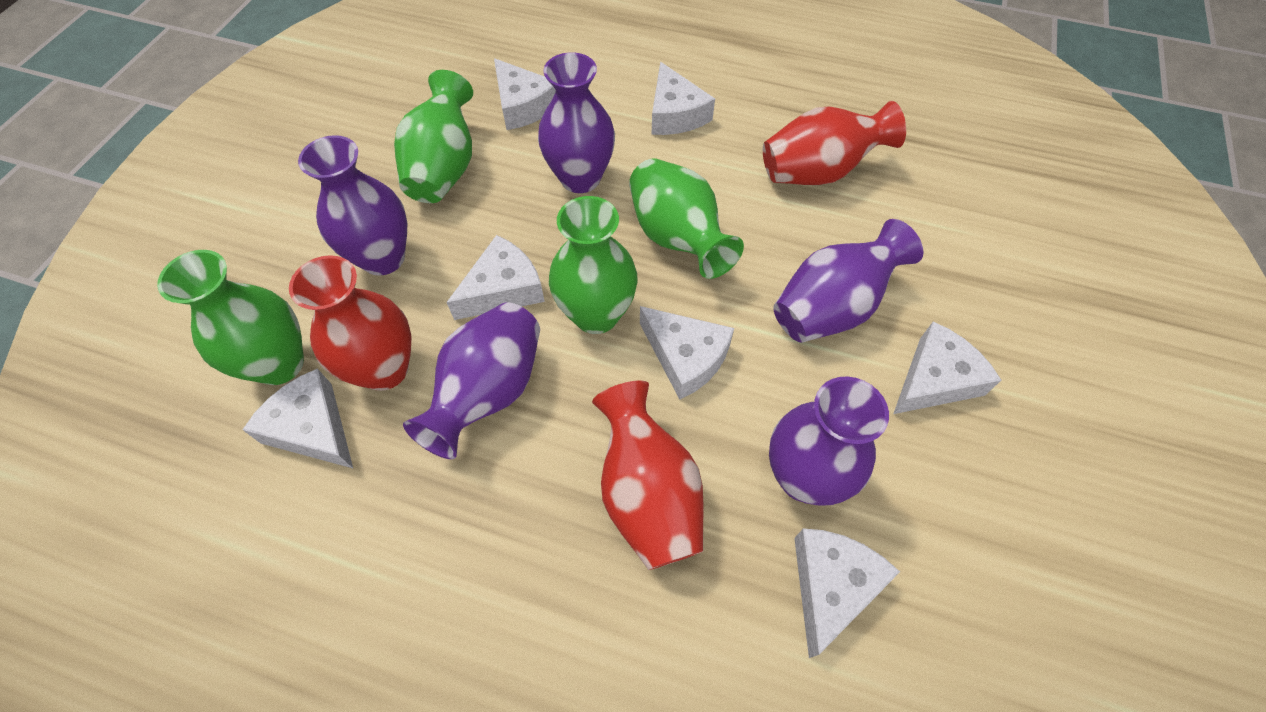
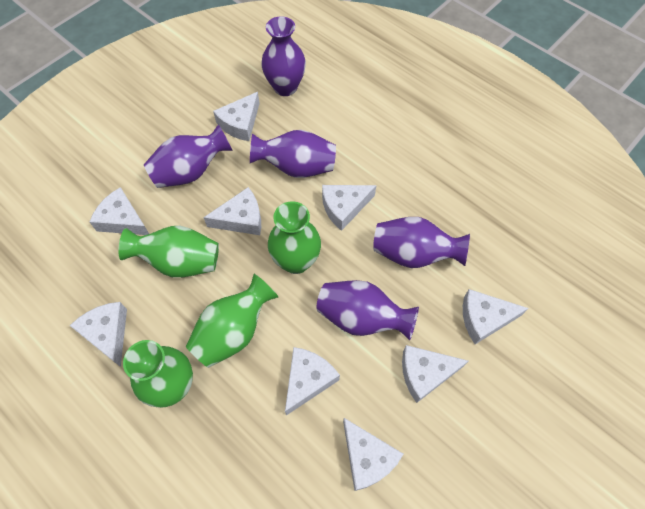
red vase: 3 -> 0
white cheese: 7 -> 9

